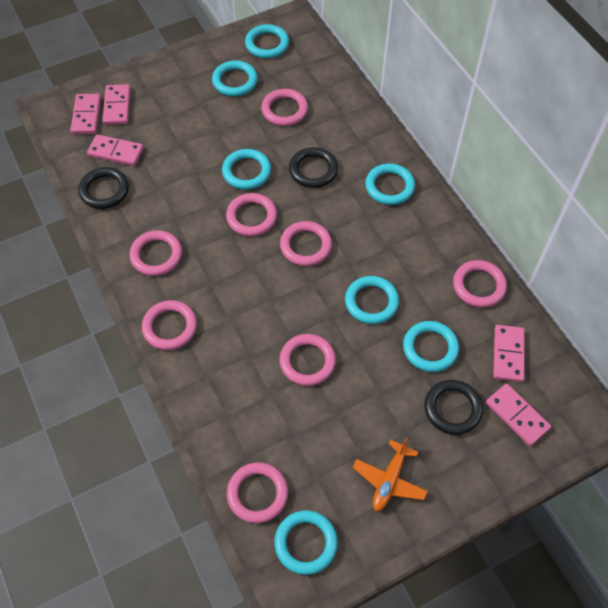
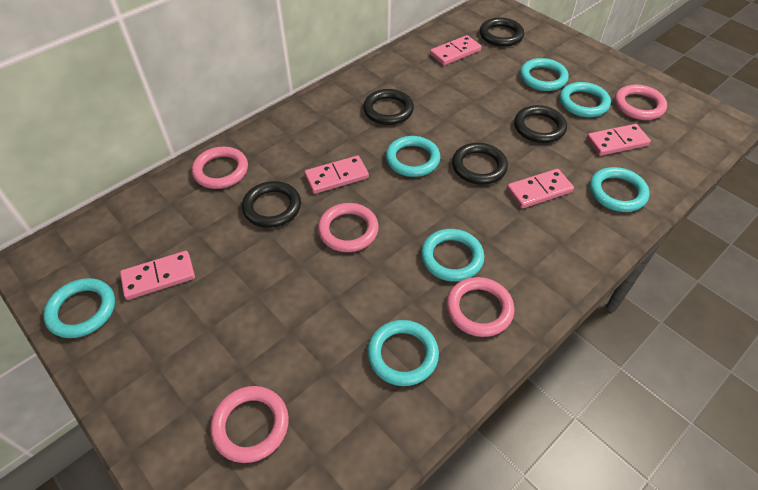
black ring: 3 -> 5
orange plane: 1 -> 0
pink ring: 8 -> 5

